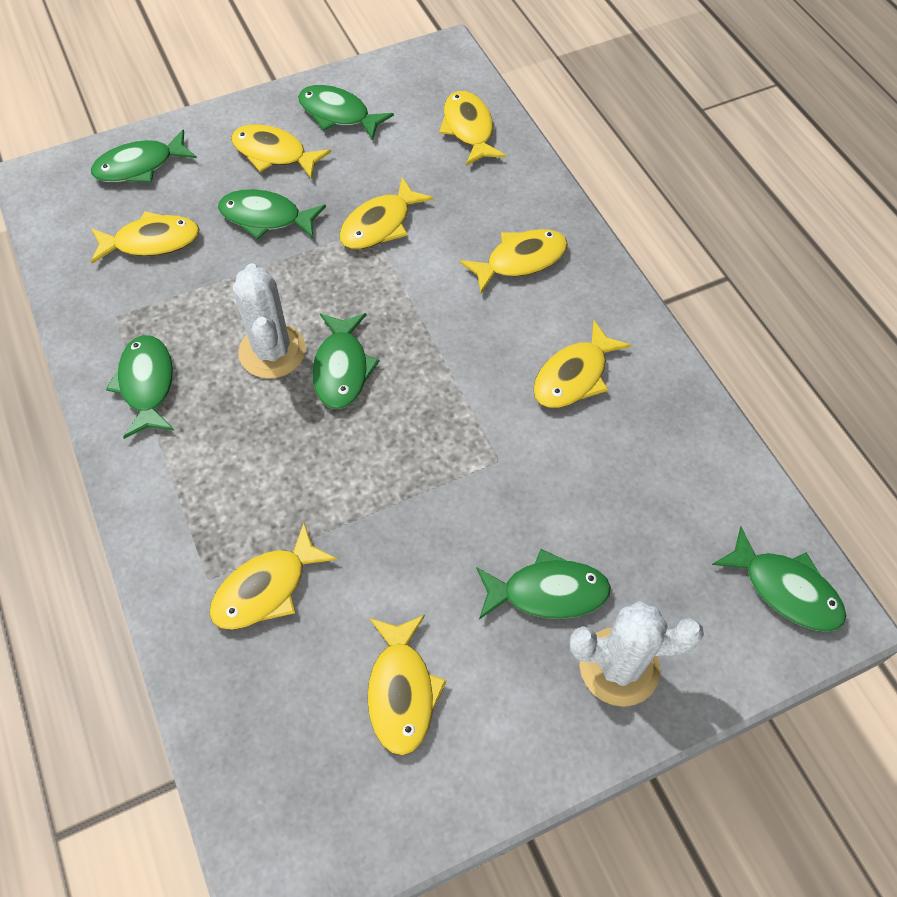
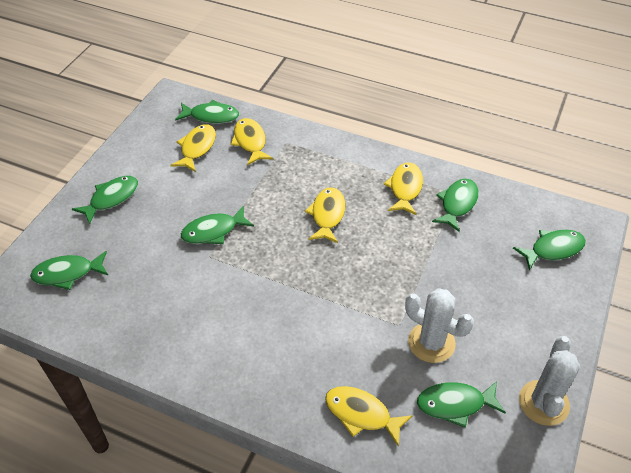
yellow fish: 8 -> 5

